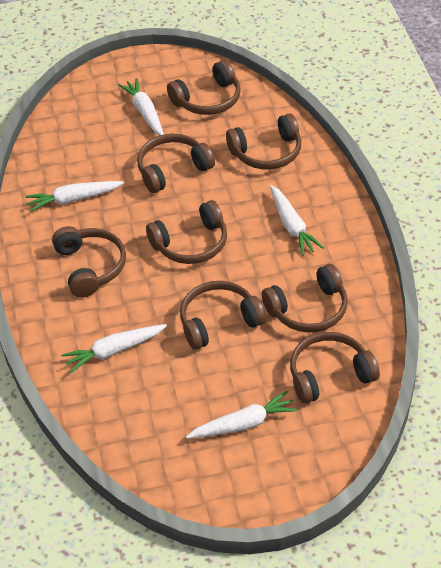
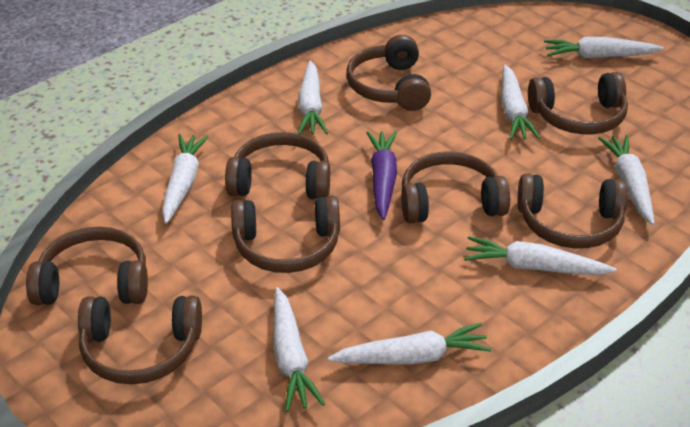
purple carrot: 0 -> 1
white carrot: 5 -> 8

